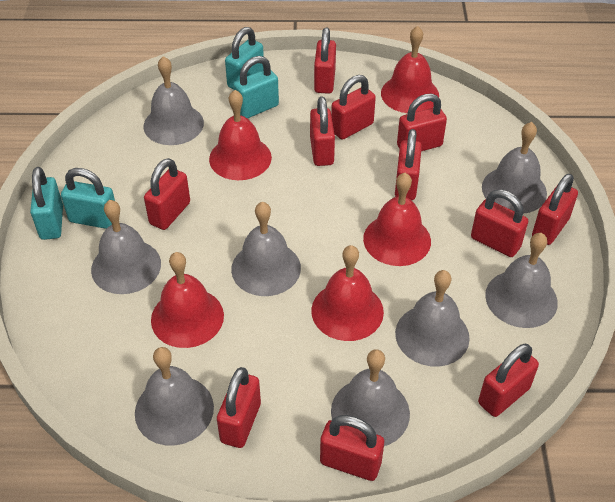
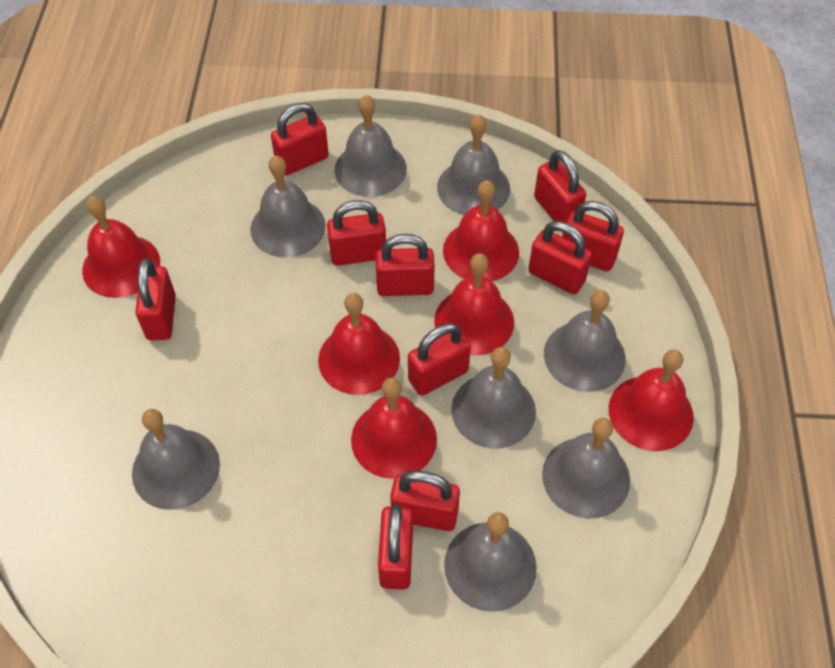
red bell: 5 -> 6
red padlock: 11 -> 10
turquoise padlock: 4 -> 0

